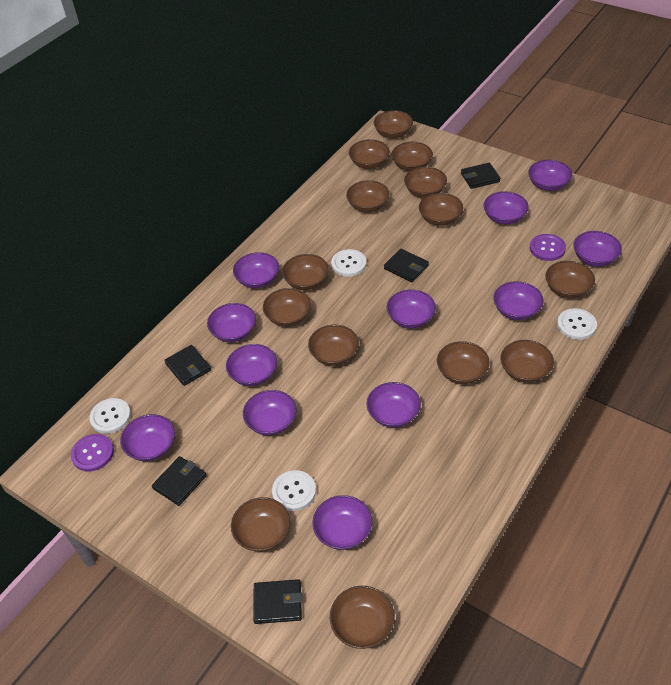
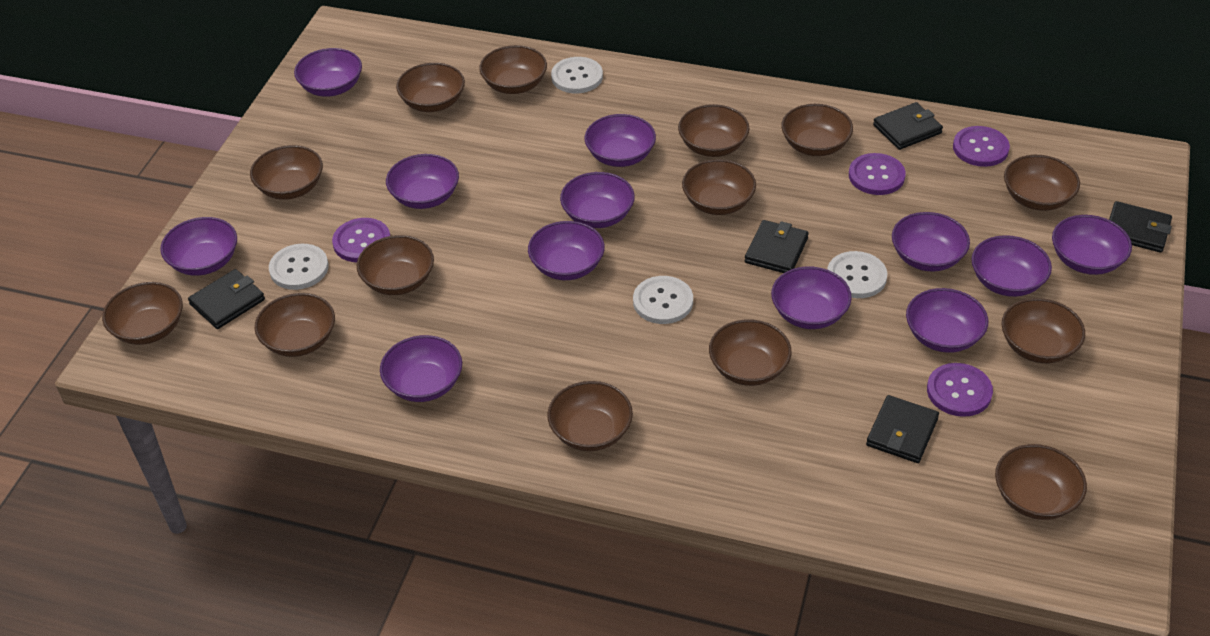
purple button: 2 -> 4

